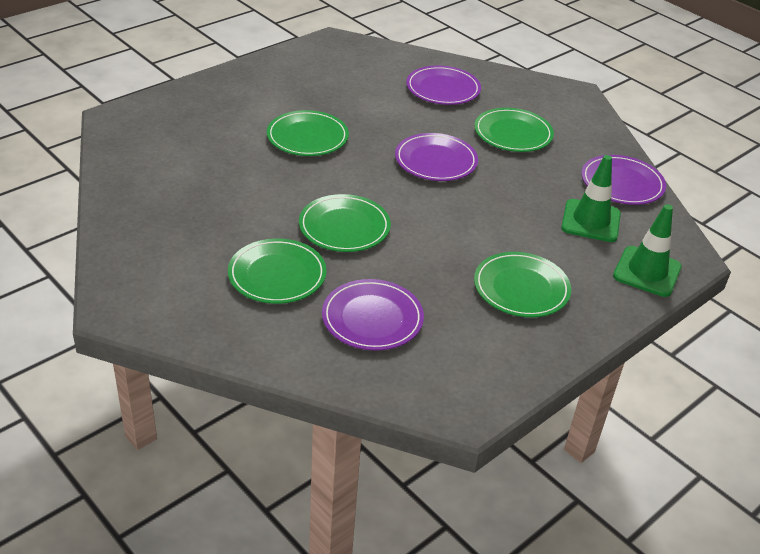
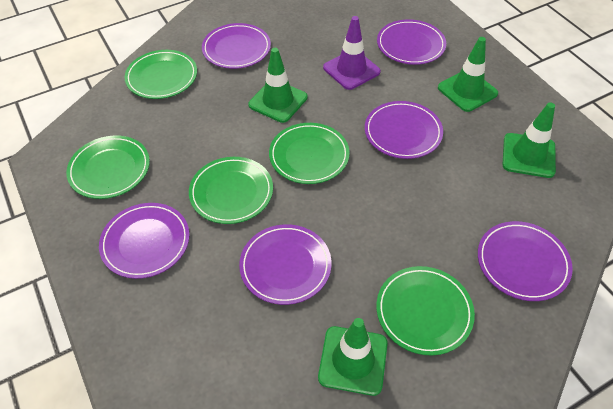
green traffic cone: 2 -> 4
purple plate: 4 -> 6
purple traffic cone: 0 -> 1

